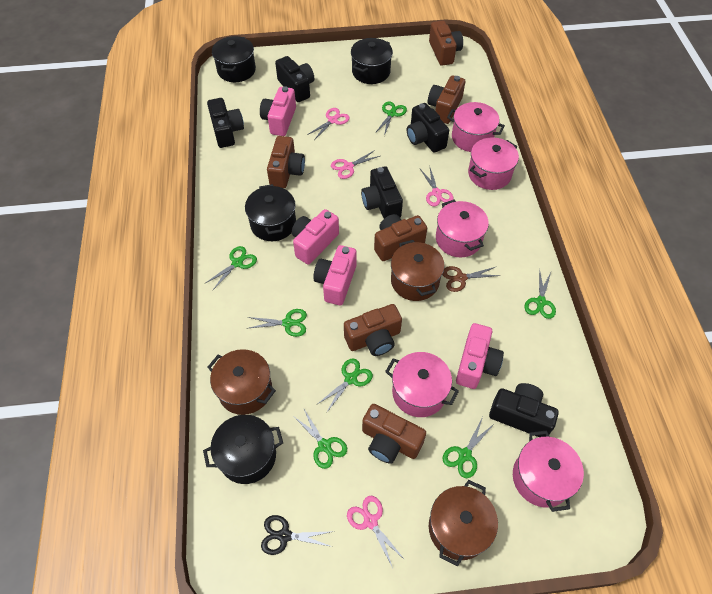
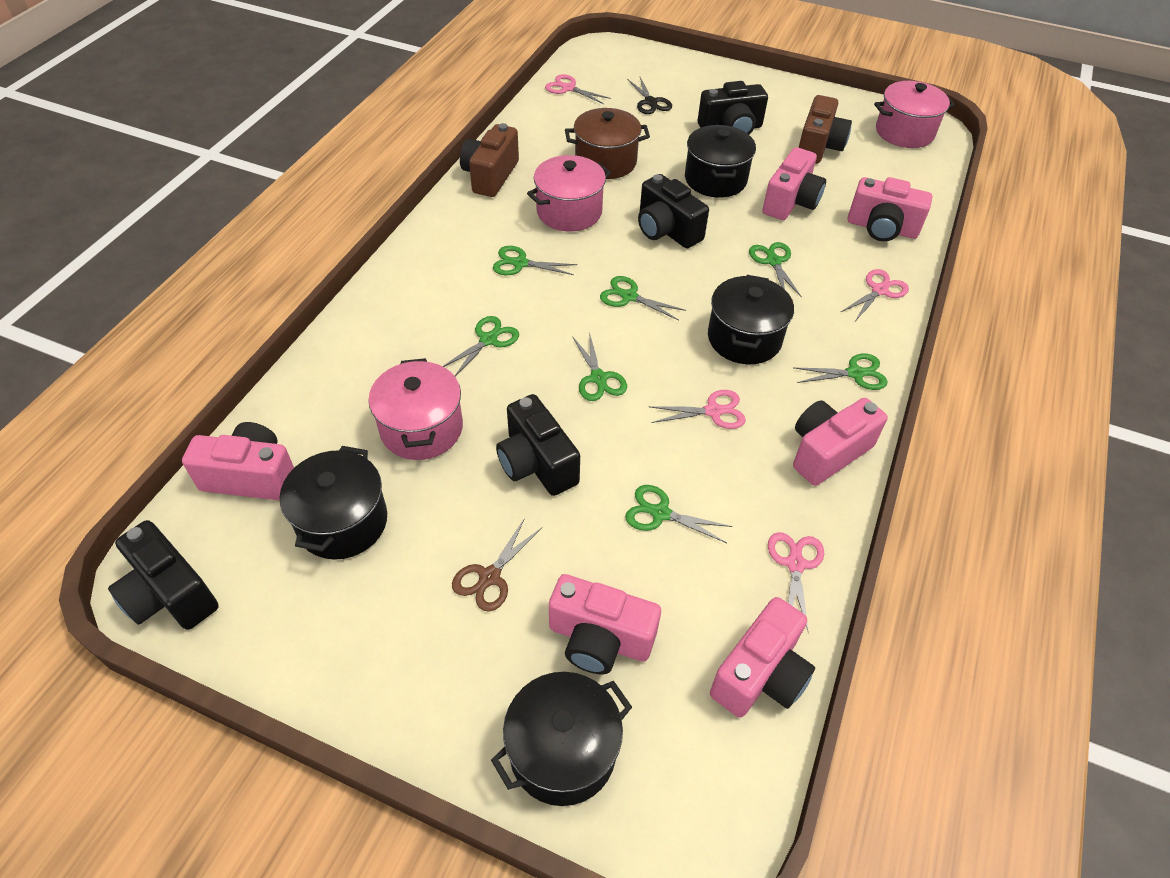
black camera: 5 -> 4
brown camera: 6 -> 2
brown pot: 3 -> 1
pink camera: 4 -> 6
pink pot: 5 -> 3

